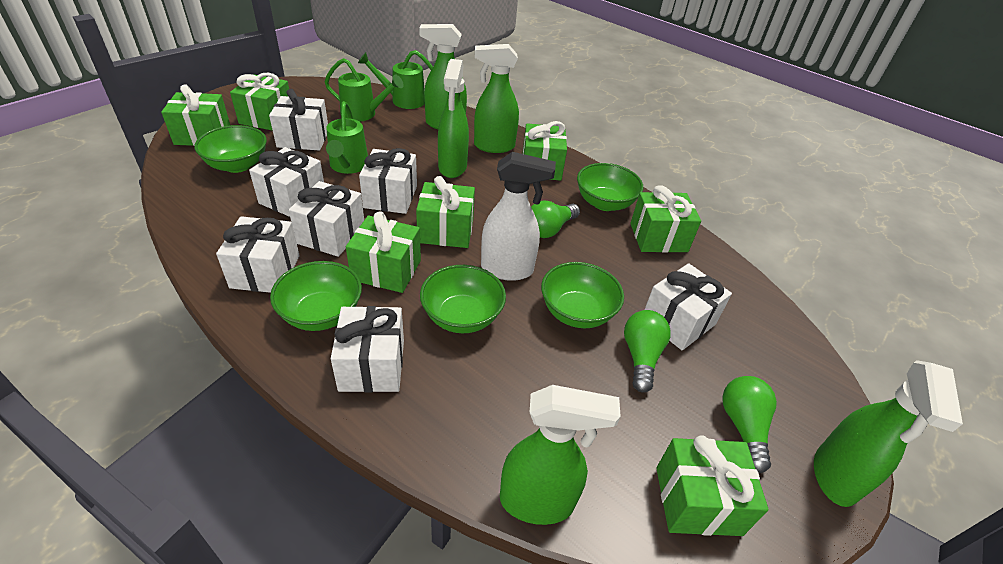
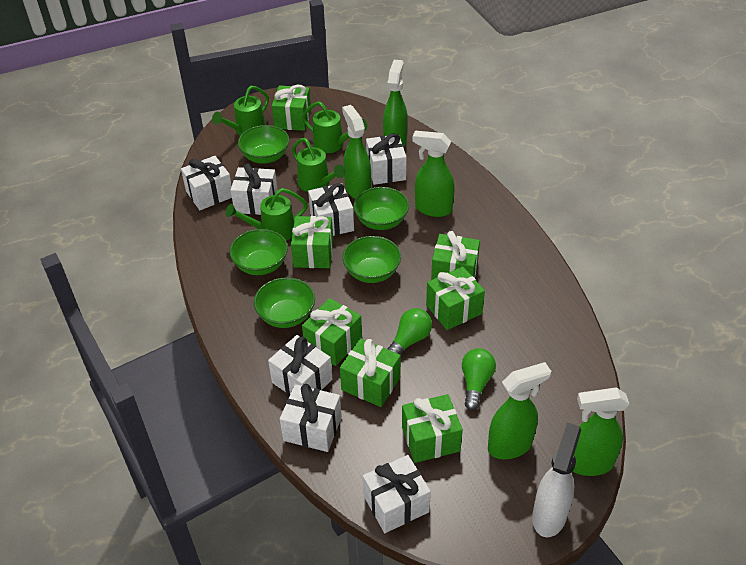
green light bulb: 3 -> 2
green watering can: 3 -> 4

